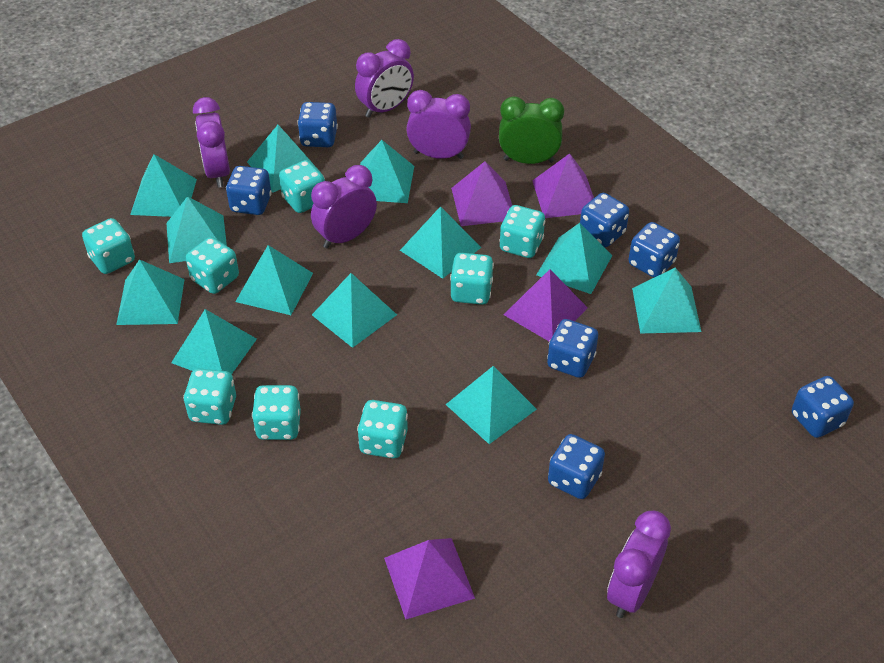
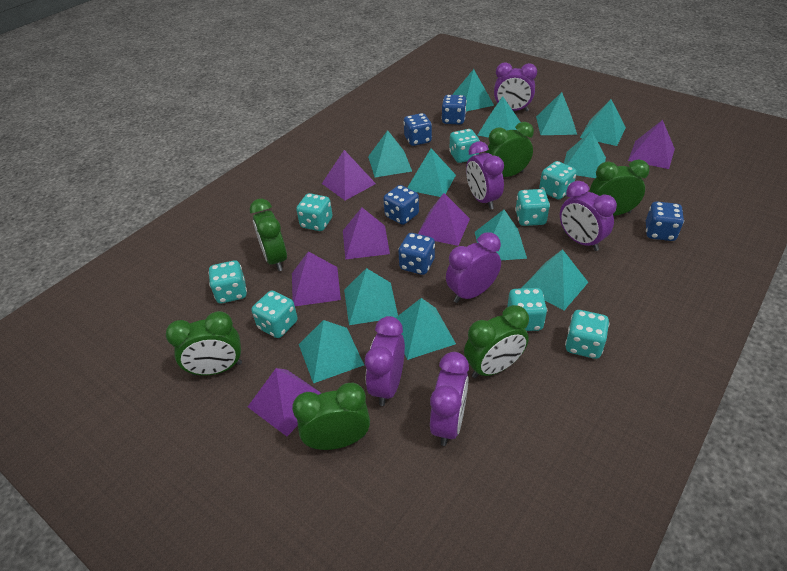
blue dice: 7 -> 5
green clock: 1 -> 6
purple clock: 5 -> 6
purple pyramid: 4 -> 6

